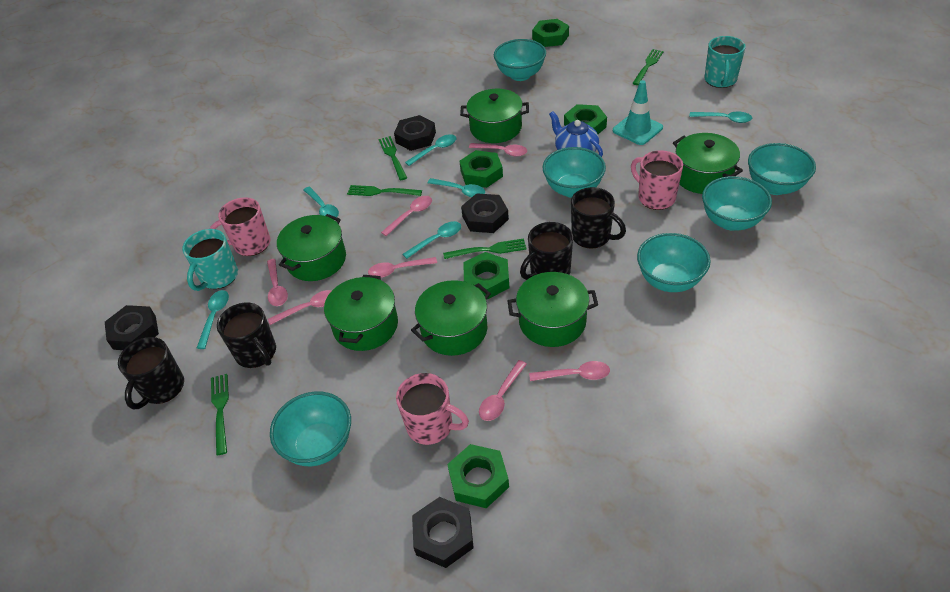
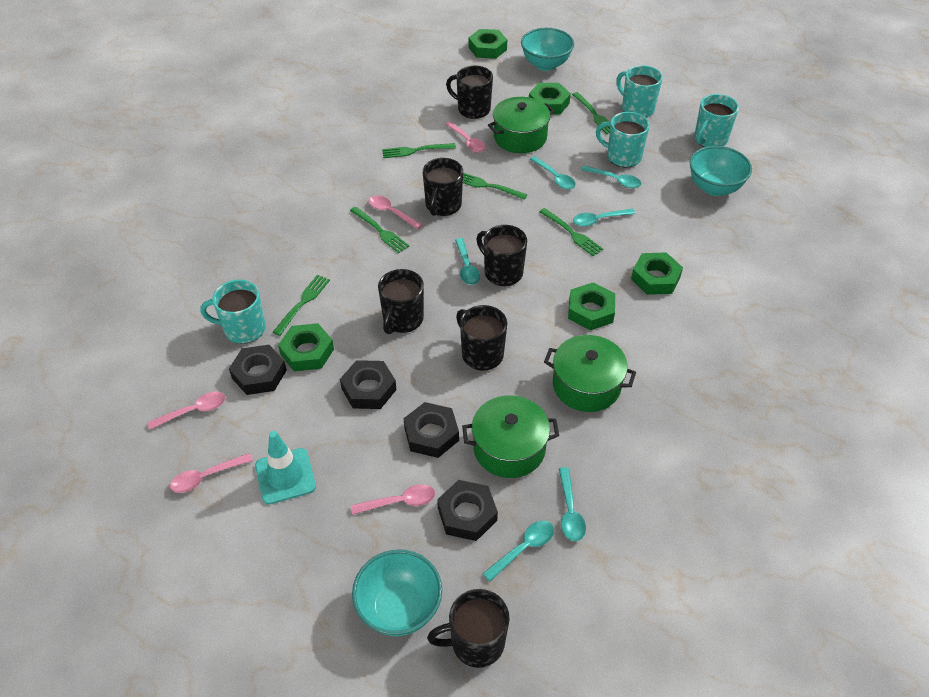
black mug: 4 -> 6
blue teapot: 1 -> 0
green fork: 5 -> 6
green pot: 6 -> 3
pink mug: 3 -> 0
pink spoon: 7 -> 5
turquoise bowl: 6 -> 3
turquoise mug: 2 -> 4

